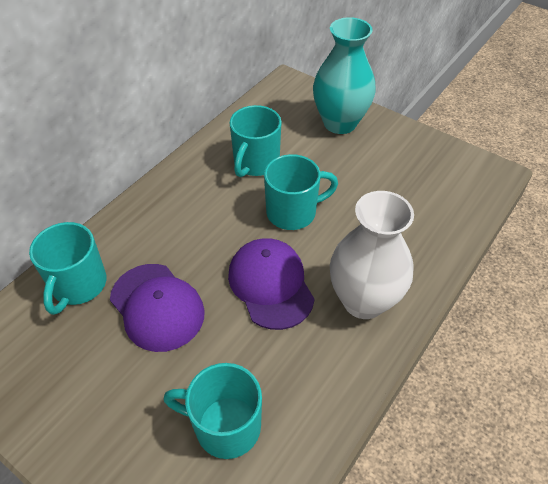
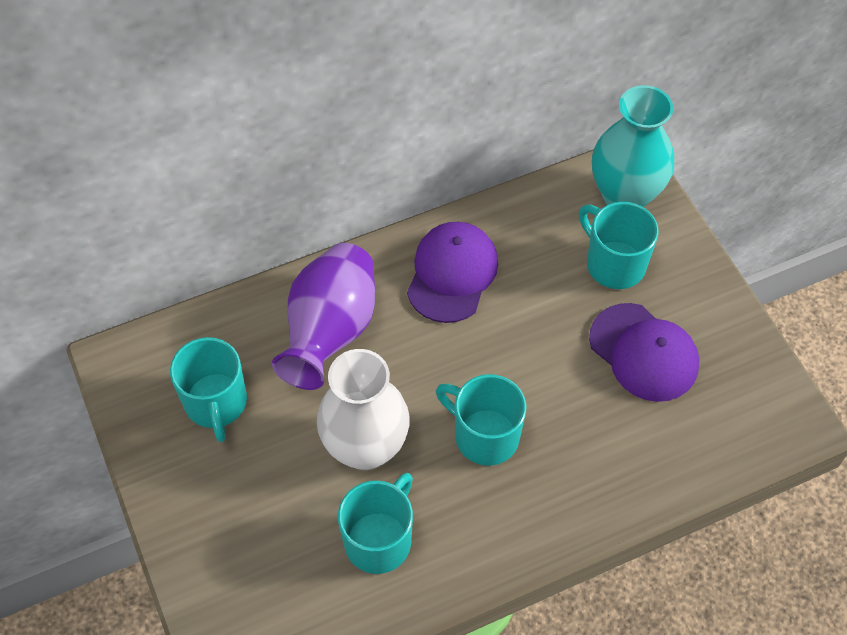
purple vase: 0 -> 1

